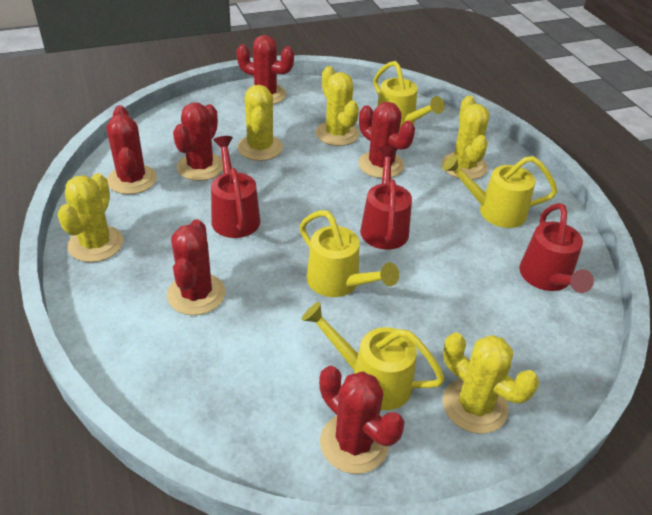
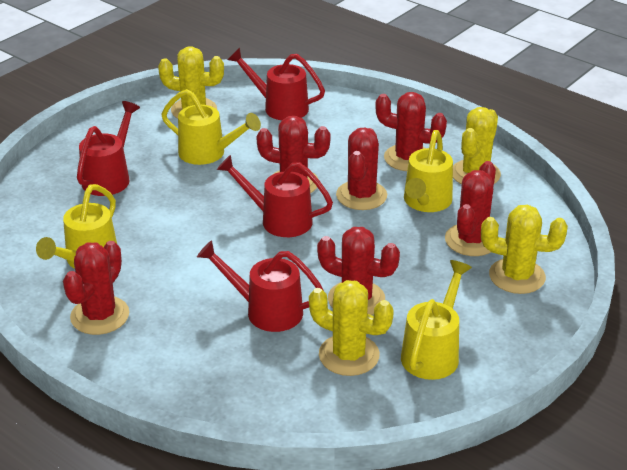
red watering can: 3 -> 4
yellow cactus: 5 -> 4

